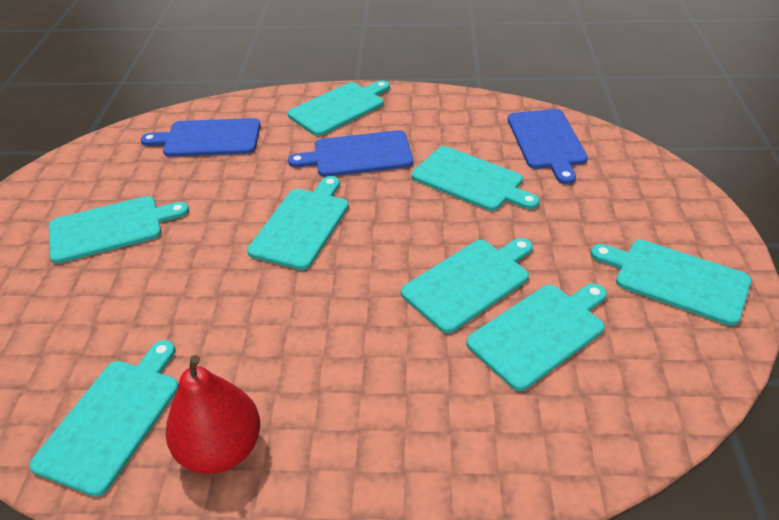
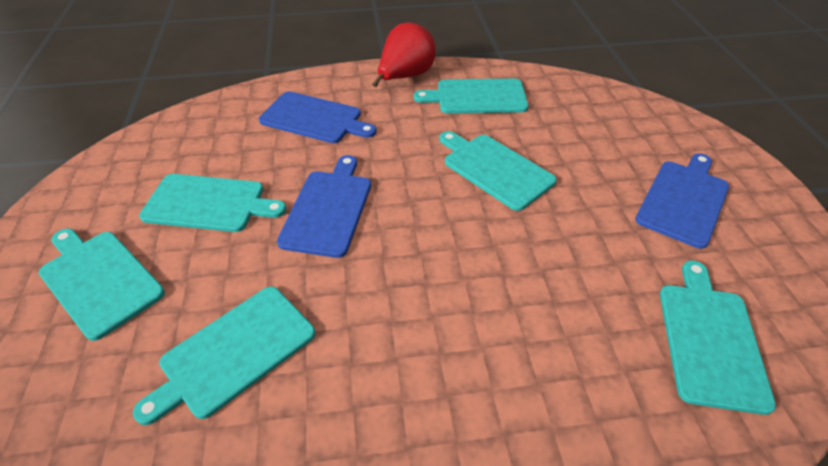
turquoise cutting board: 8 -> 6

